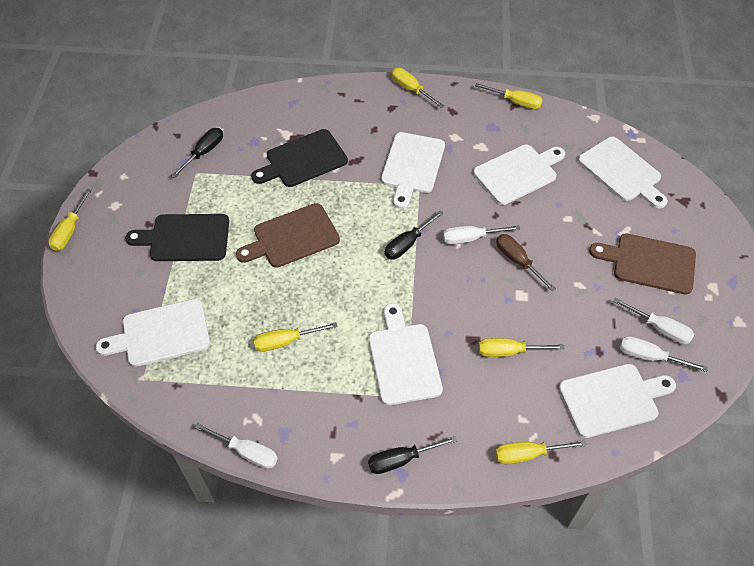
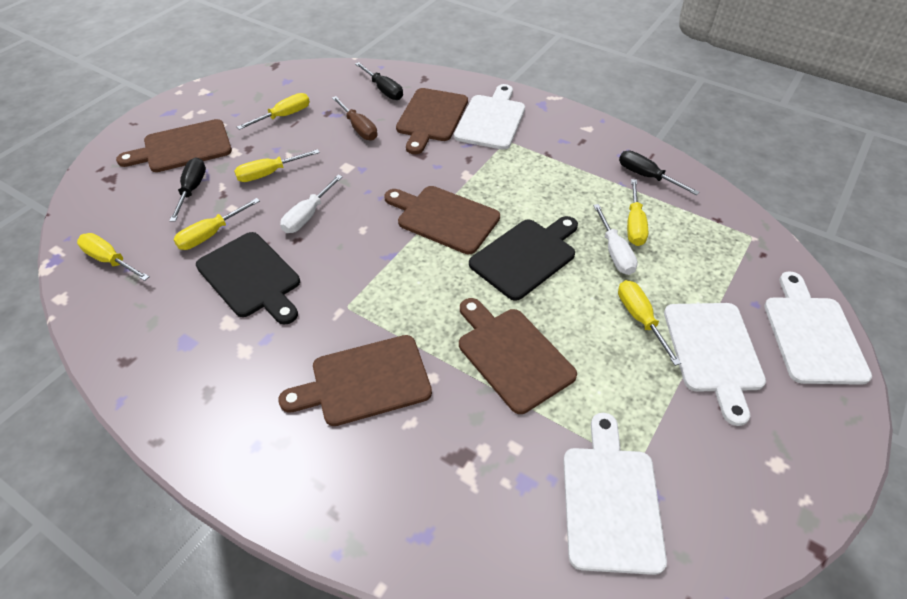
brown cutting board: 2 -> 5
white cutting board: 6 -> 4
white screwdriver: 4 -> 2

